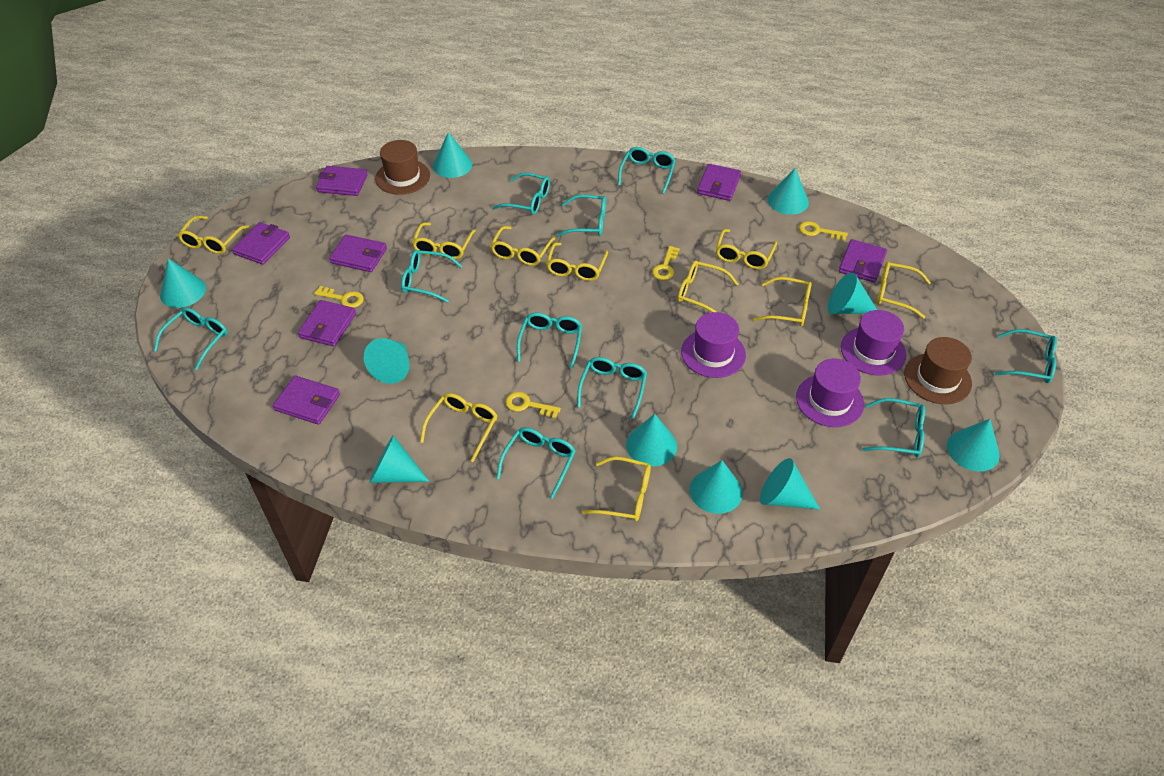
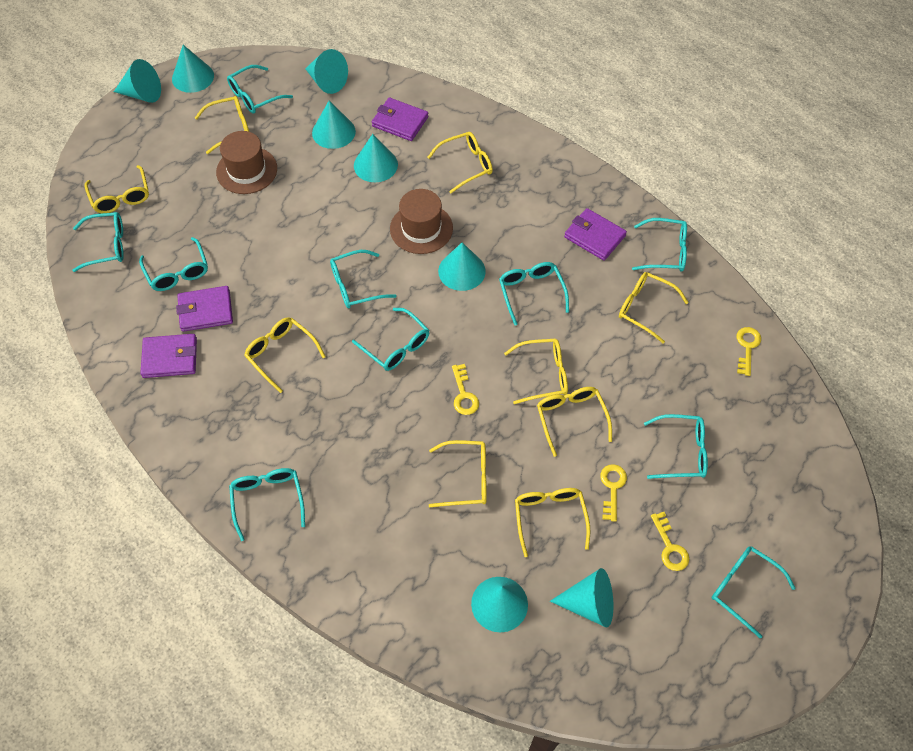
purple hat: 3 -> 0
purple wallet: 7 -> 4
turquoise cone: 10 -> 8
yellow glasses: 10 -> 9

